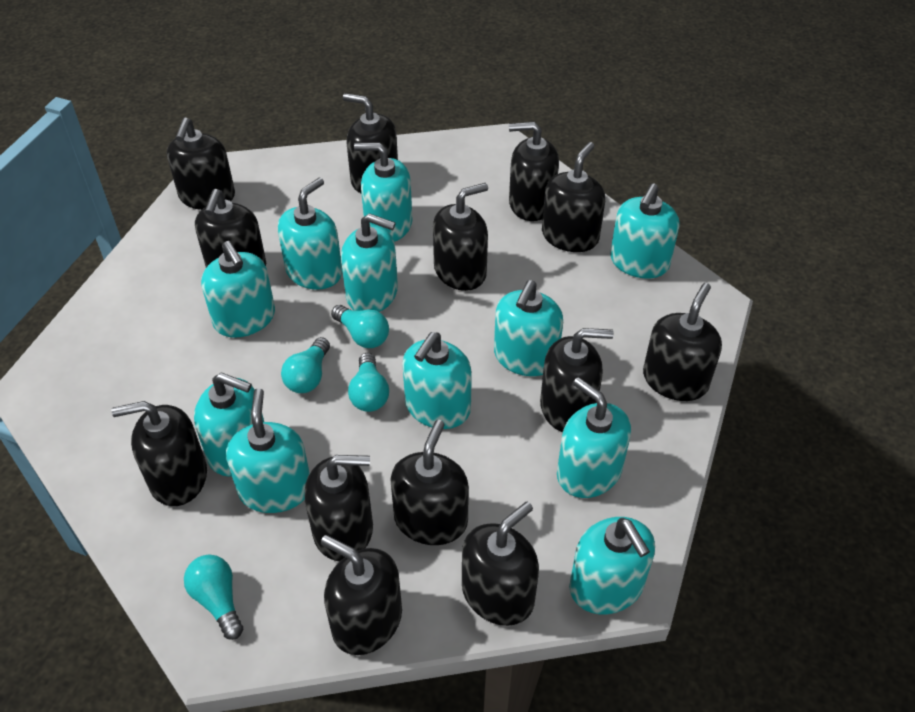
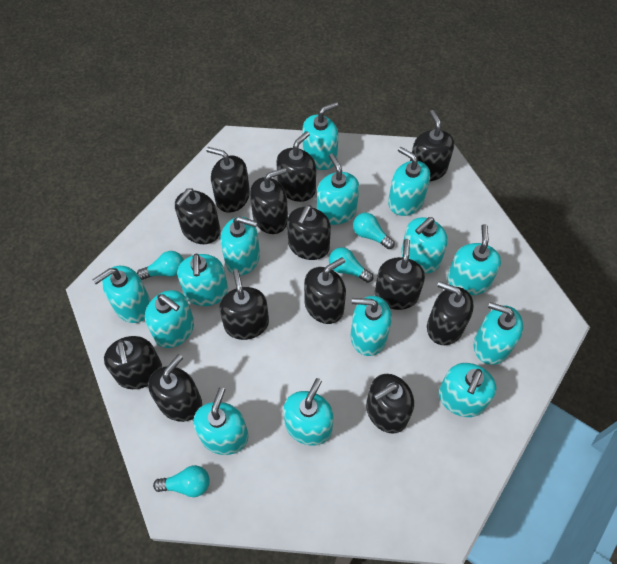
turquoise soap dispenser: 11 -> 14

